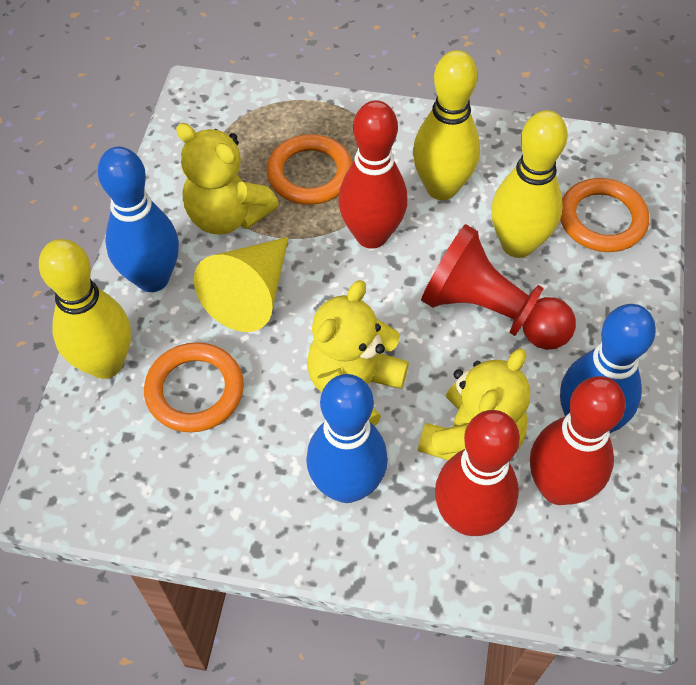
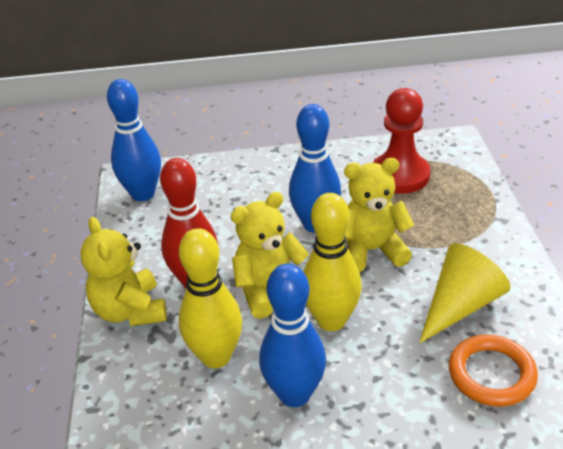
orange ring: 3 -> 1
red bowling pin: 3 -> 1
yellow bowling pin: 3 -> 2

